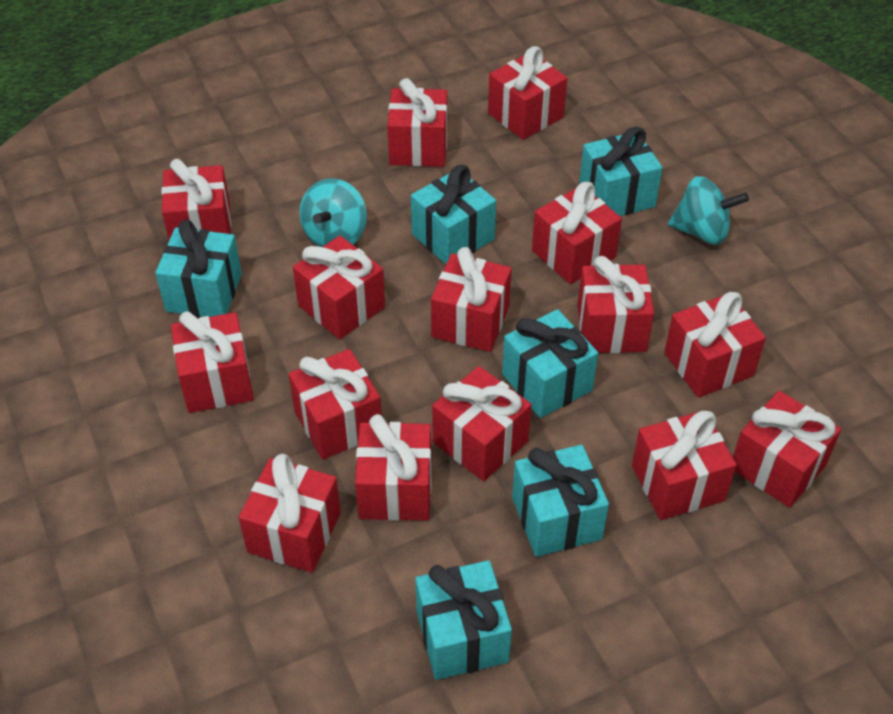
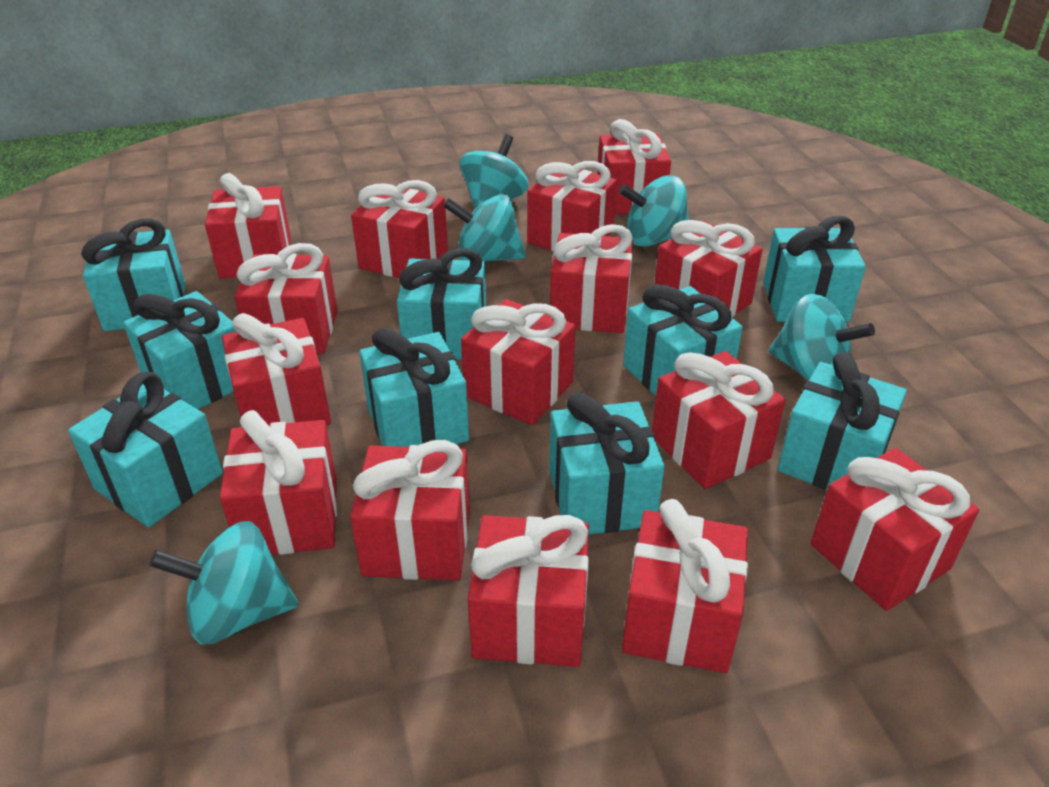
turquoise gift: 6 -> 9
turquoise spinning top: 2 -> 5

